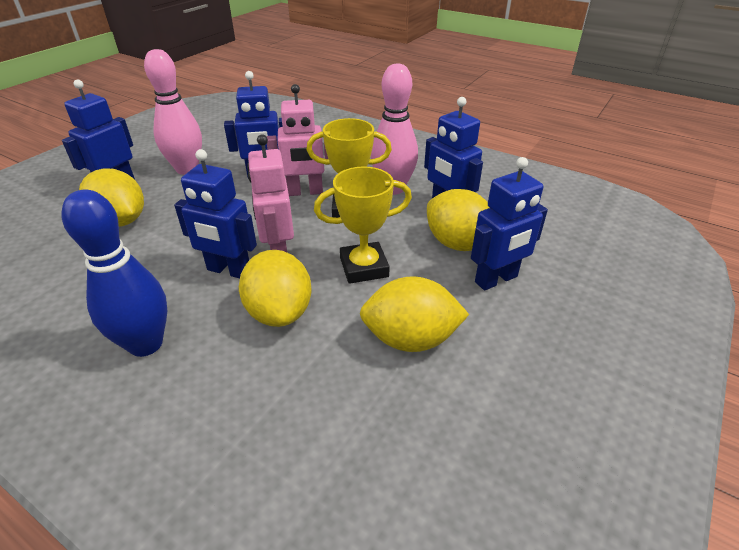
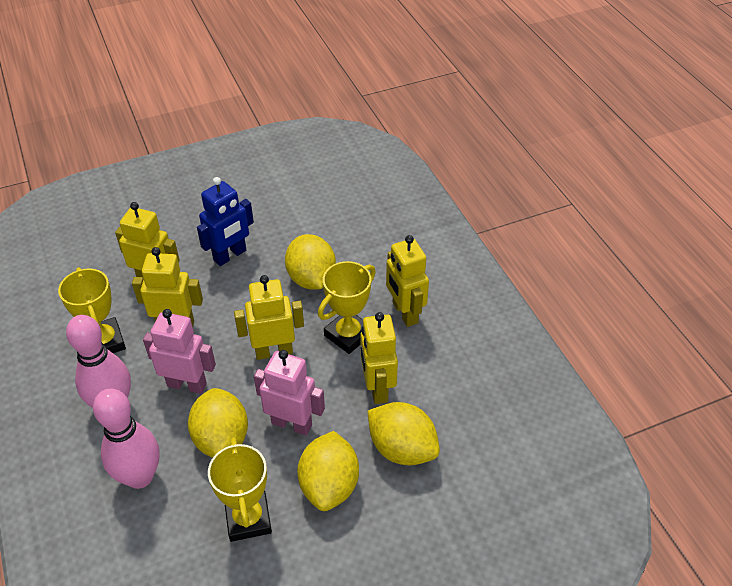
blue bowling pin: 1 -> 0
blue robot: 5 -> 1
yellow robot: 0 -> 5
yellow trophy: 2 -> 3

